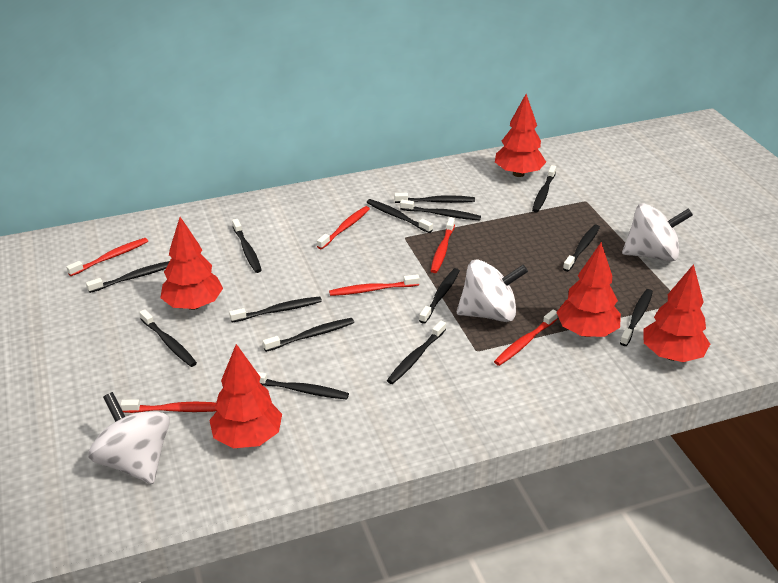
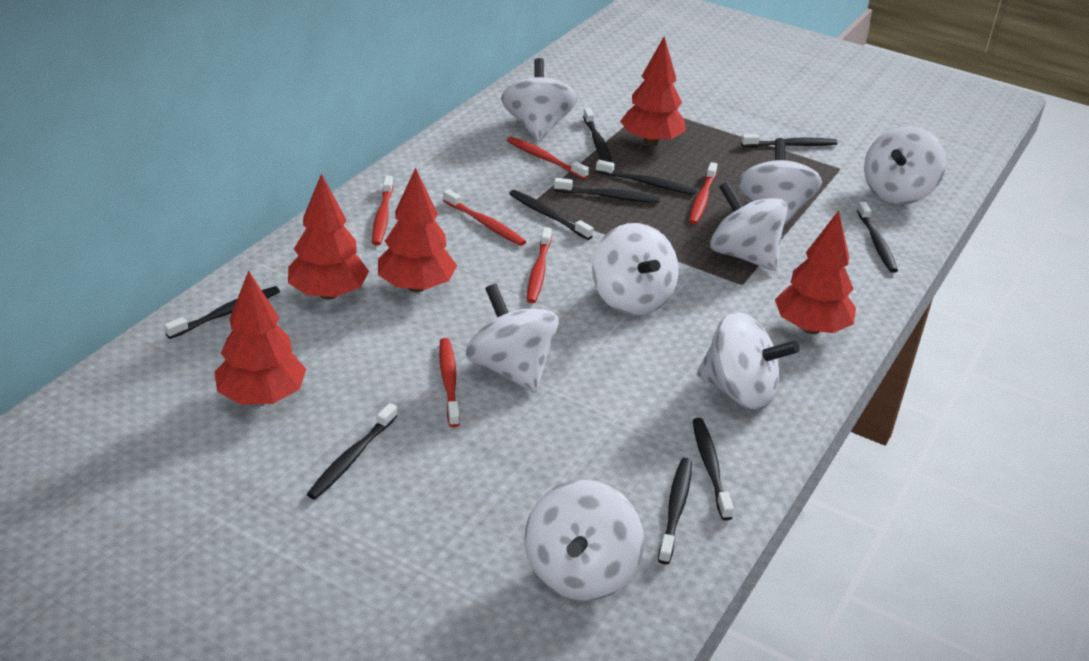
black toothbrush: 14 -> 10
white spinning top: 3 -> 8

